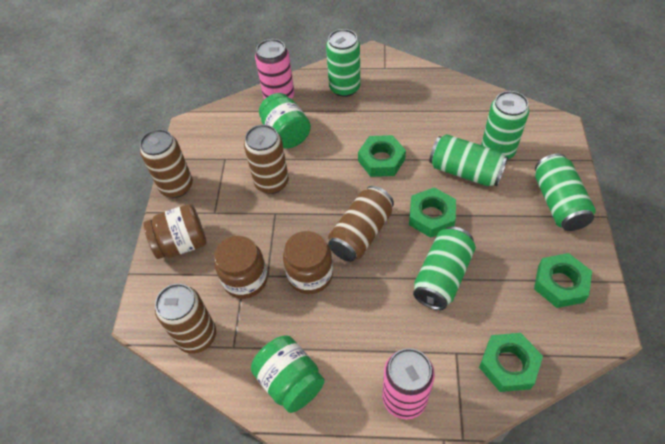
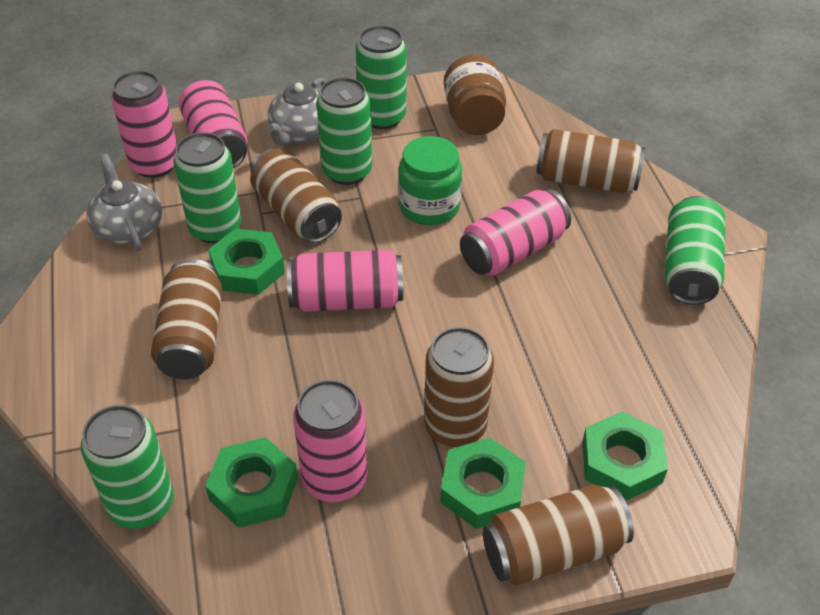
brown can: 4 -> 5
brown jar: 3 -> 1
green jar: 2 -> 1
grey teapot: 0 -> 2
pink can: 2 -> 5

